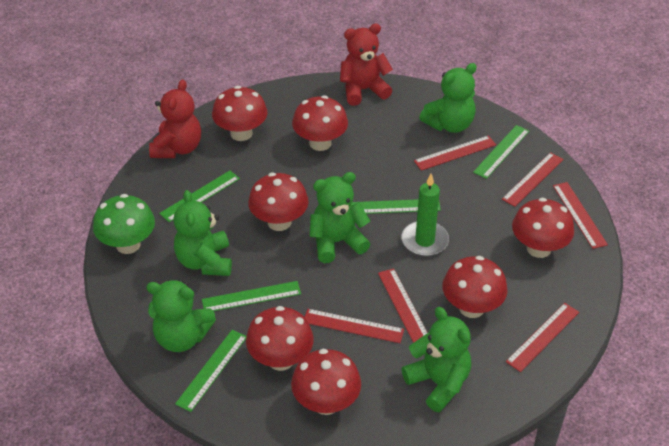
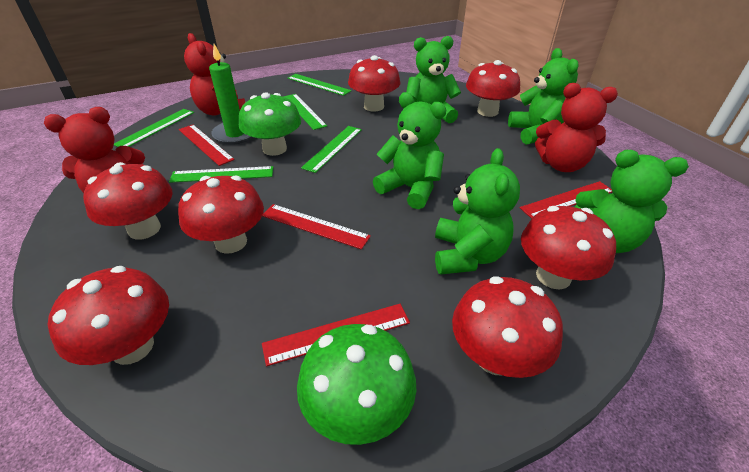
green mushroom: 1 -> 2
red ruler: 6 -> 4
red teddy bear: 2 -> 3

